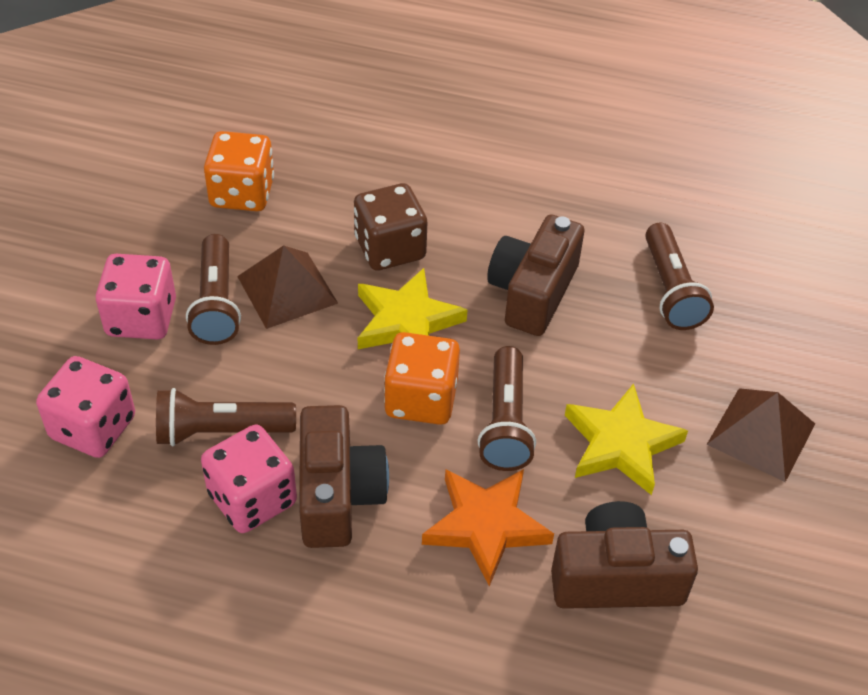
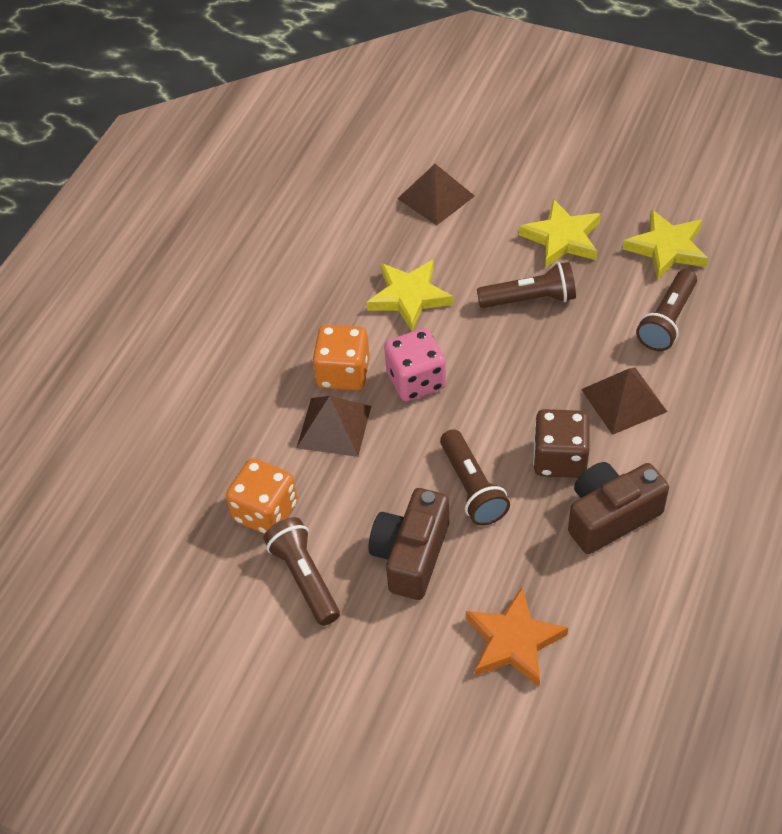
brown camera: 3 -> 2
brown pyramid: 2 -> 3
pink dice: 3 -> 1
yellow star: 2 -> 3

